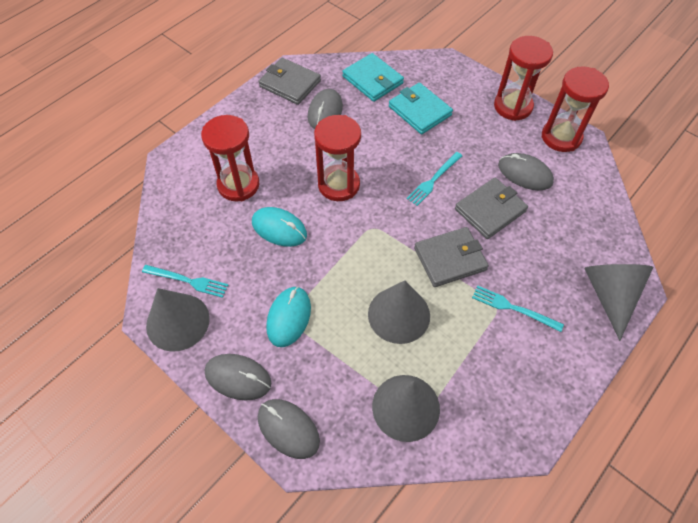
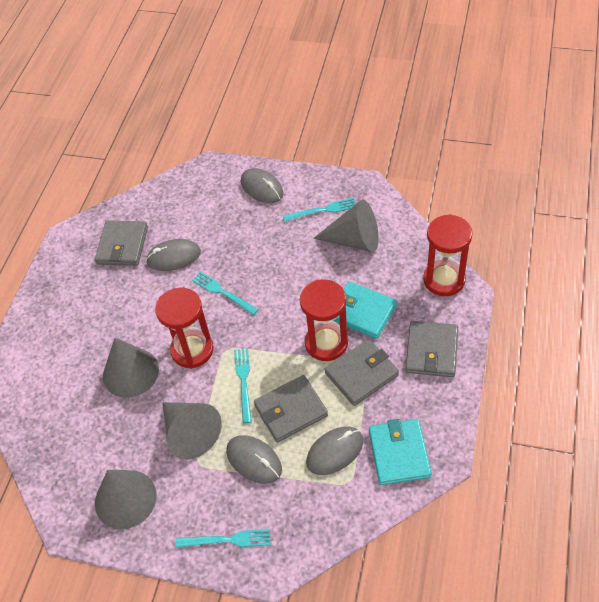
grey wallet: 3 -> 4
red hourglass: 4 -> 3
turquoise fork: 3 -> 4
turquoise mouse: 2 -> 0

